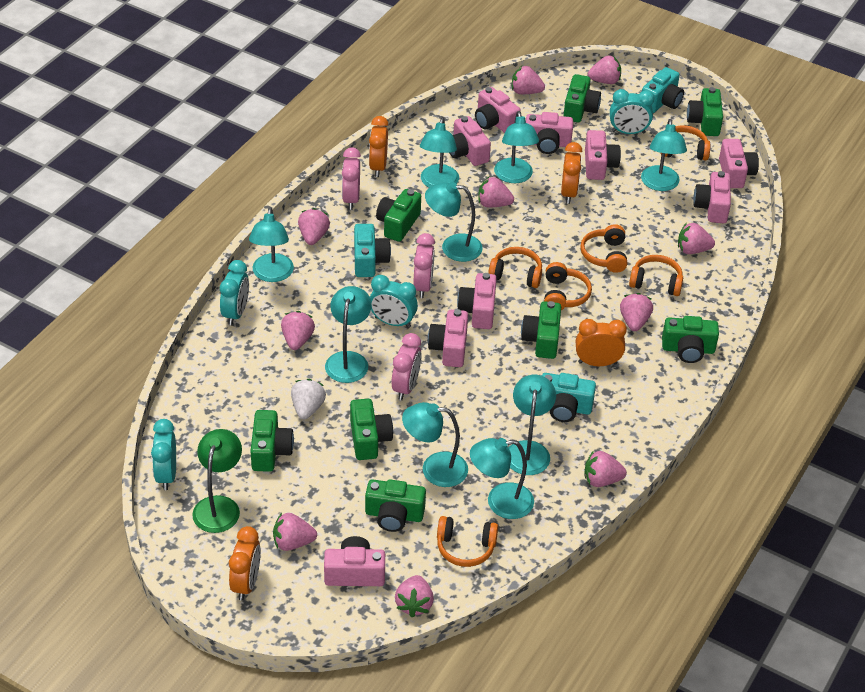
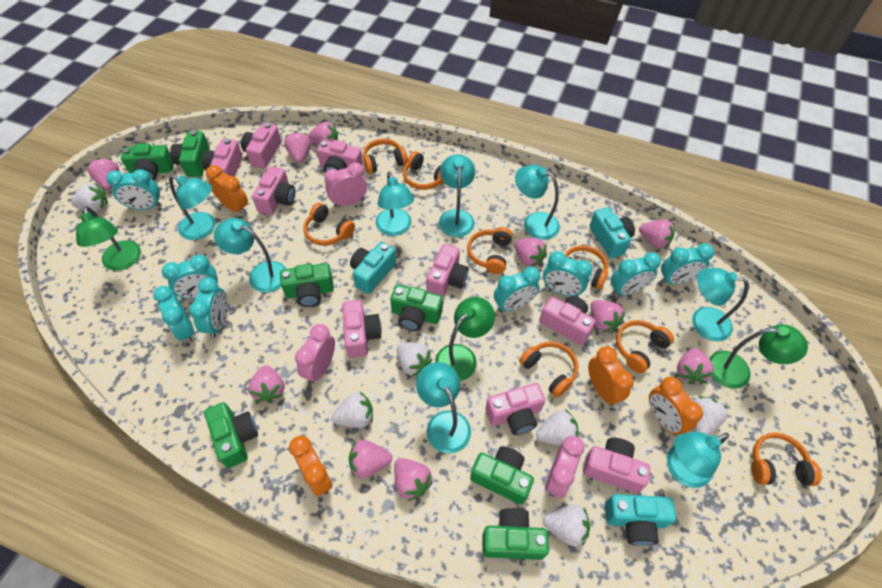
green camera: 8 -> 7
green lamp: 1 -> 3
orange headphones: 6 -> 8
turquoise clock: 4 -> 8
turquoise lamp: 9 -> 8
white strawberry: 1 -> 6

